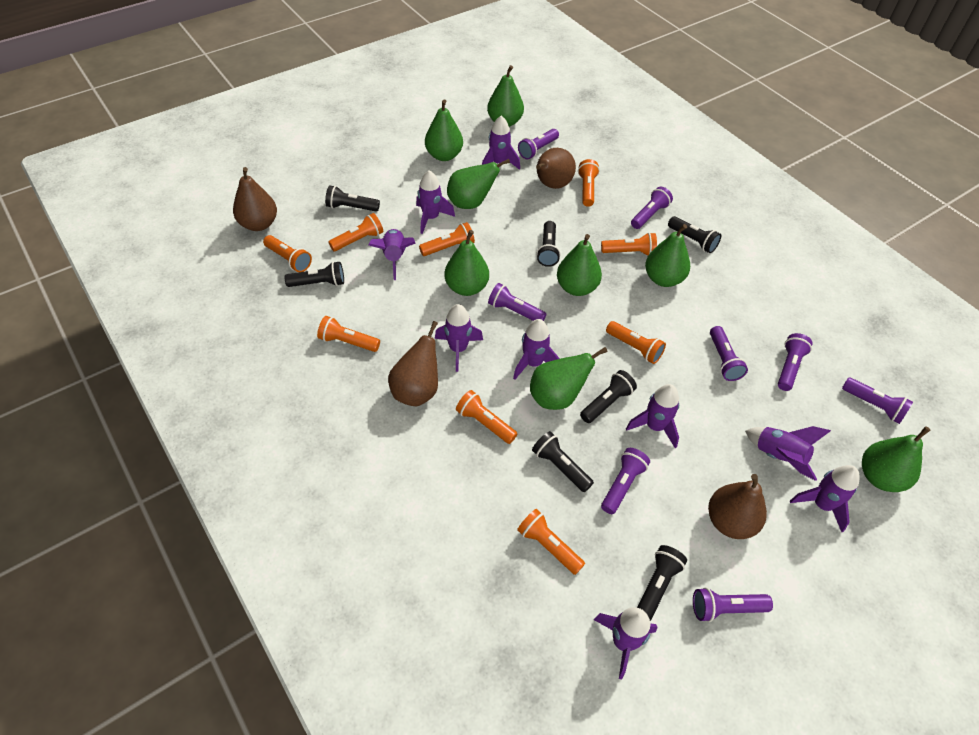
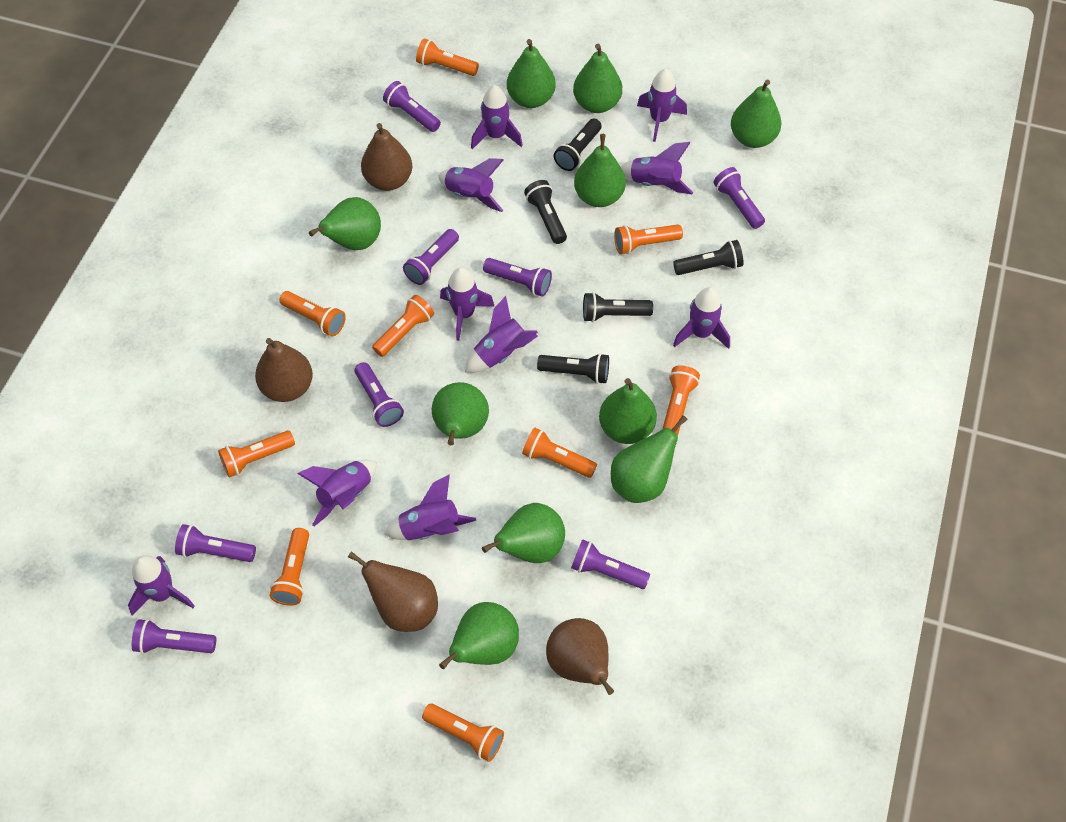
black flashlight: 7 -> 5
green pear: 8 -> 10
purple rocket: 9 -> 10

